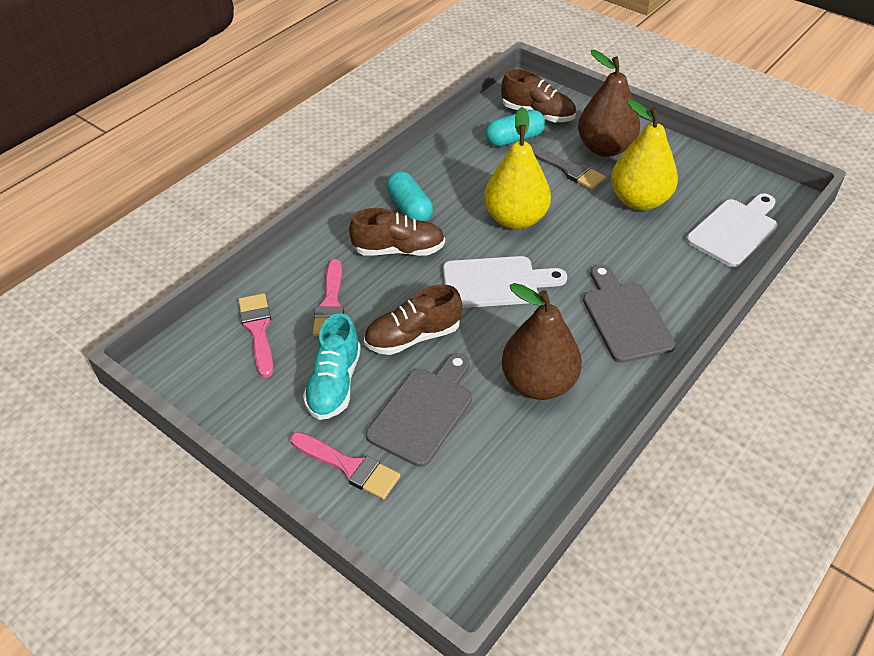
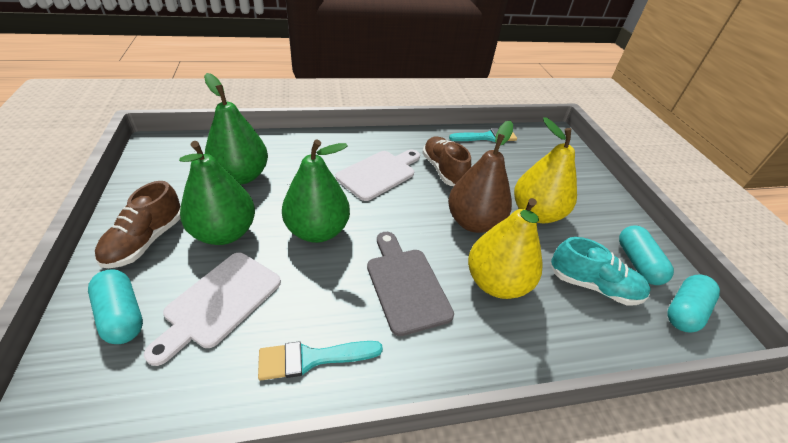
brown pear: 2 -> 1
brown shoe: 3 -> 2
green pear: 0 -> 3
grey brush: 1 -> 0
grey cutting board: 2 -> 1
pink brush: 3 -> 0
turquoise brush: 0 -> 2
turquoise capsule: 2 -> 3

